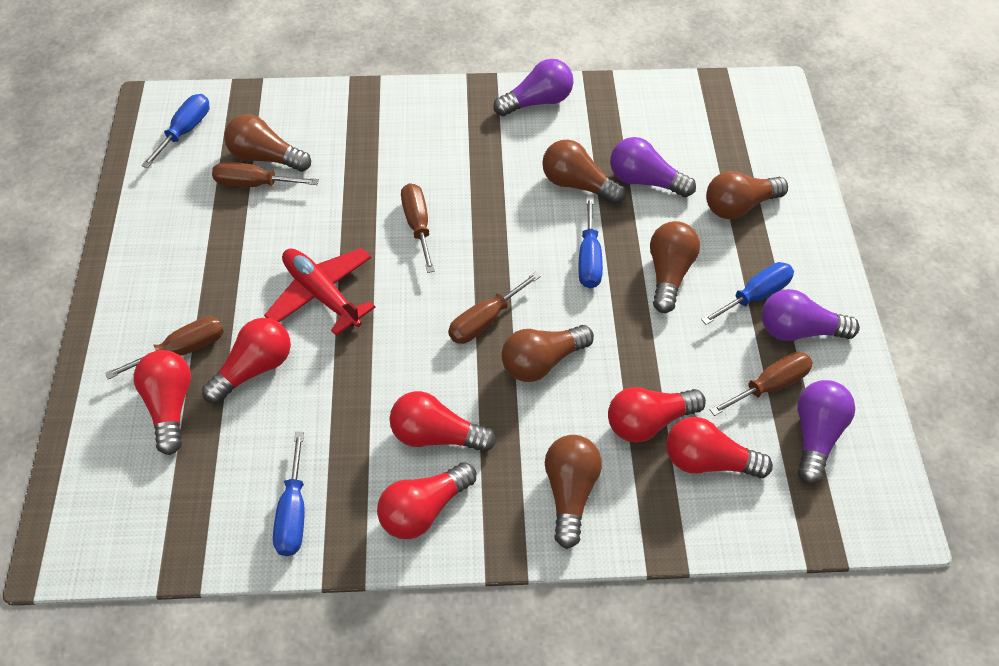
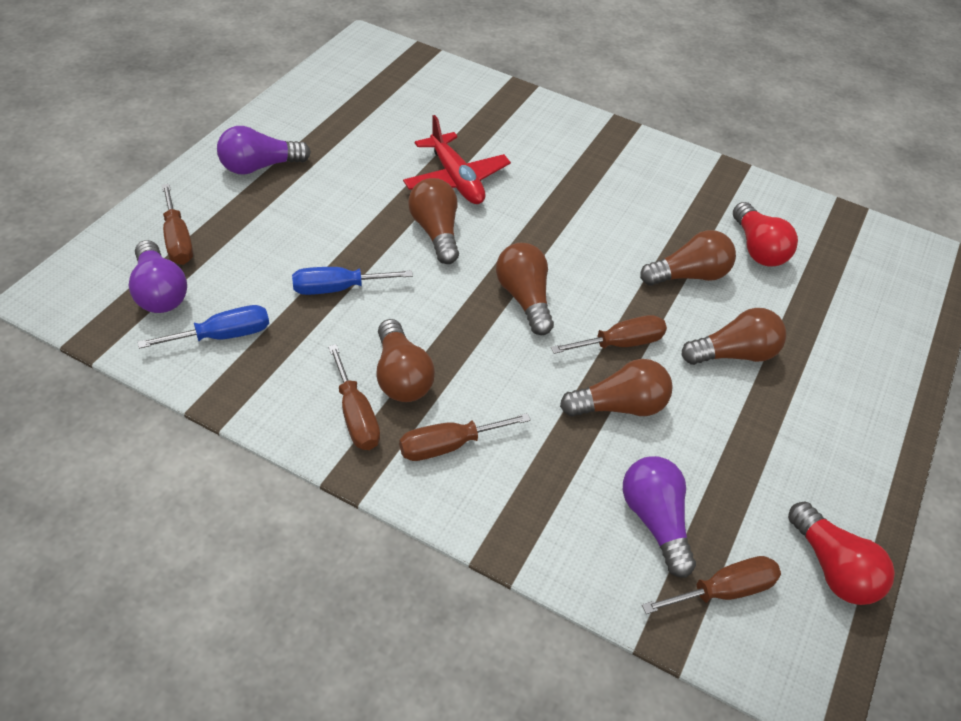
blue screwdriver: 4 -> 2
purple light bulb: 4 -> 3
red light bulb: 6 -> 2

